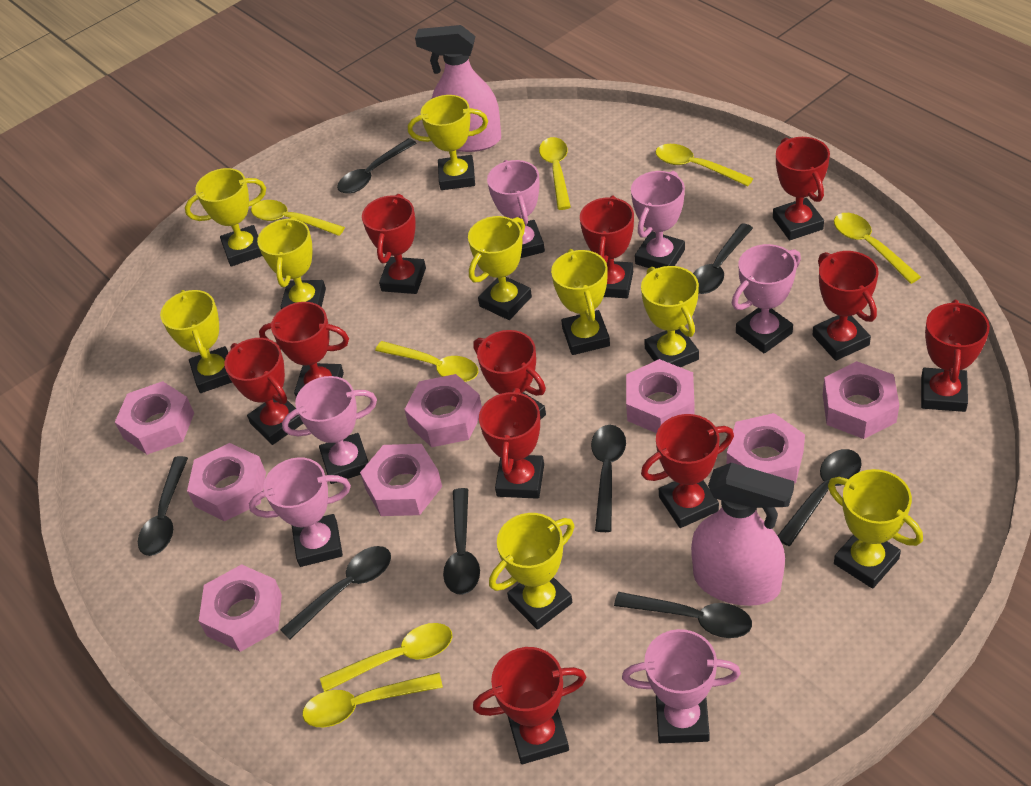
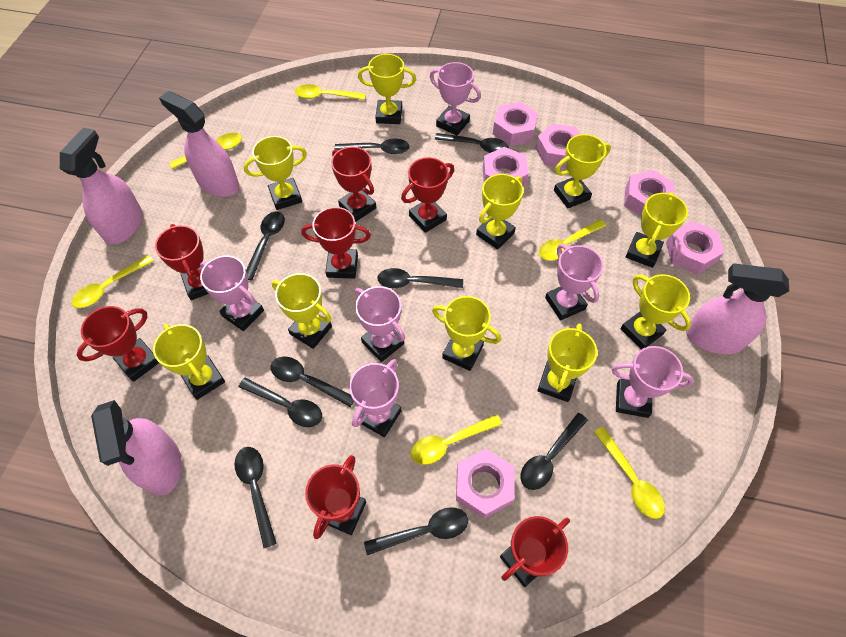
black spoon: 8 -> 9
pink nut: 8 -> 6
pink spray bottle: 2 -> 4
red trophy: 11 -> 7
yellow spoon: 7 -> 6
yellow trophy: 9 -> 10

